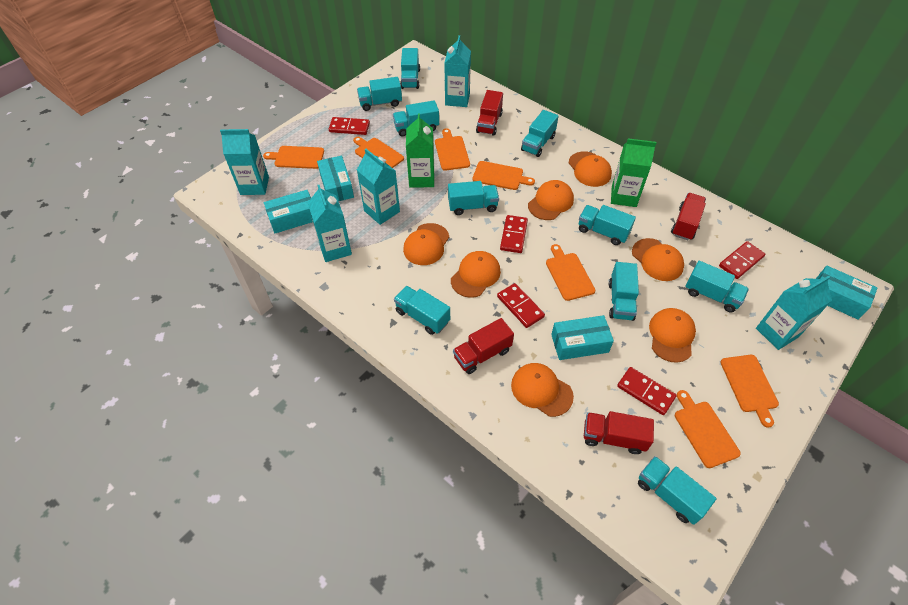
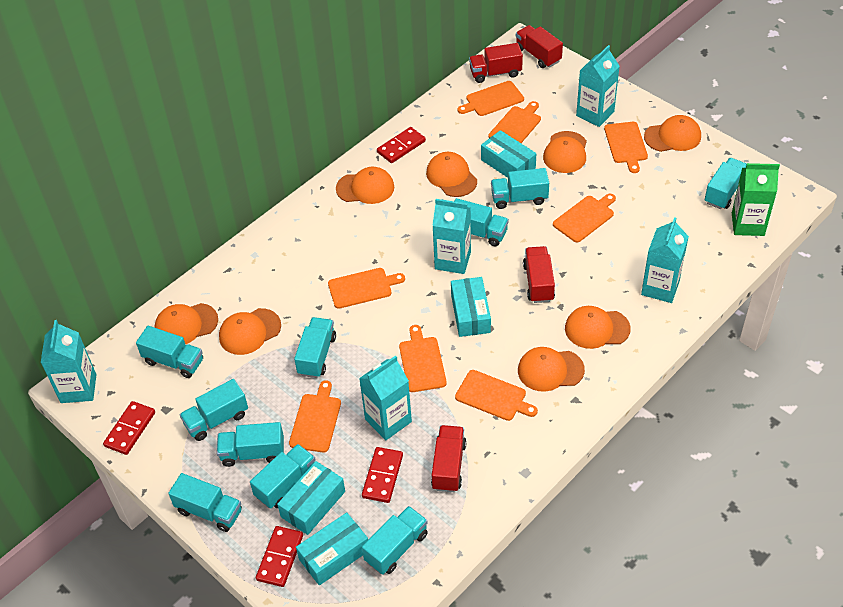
green carton: 2 -> 1
orange cap: 7 -> 8
orange cutting board: 7 -> 8
red domino: 5 -> 4

